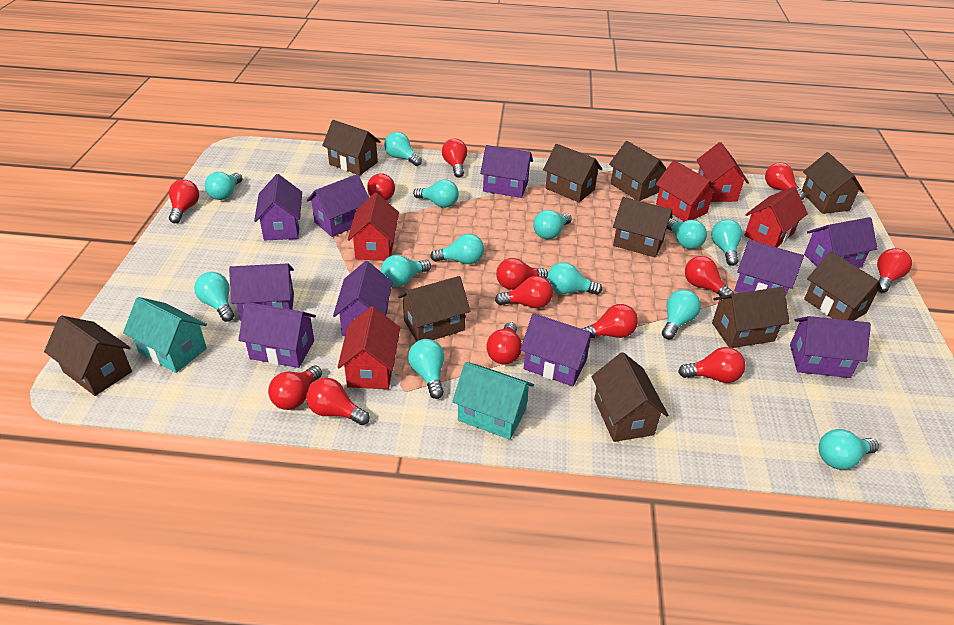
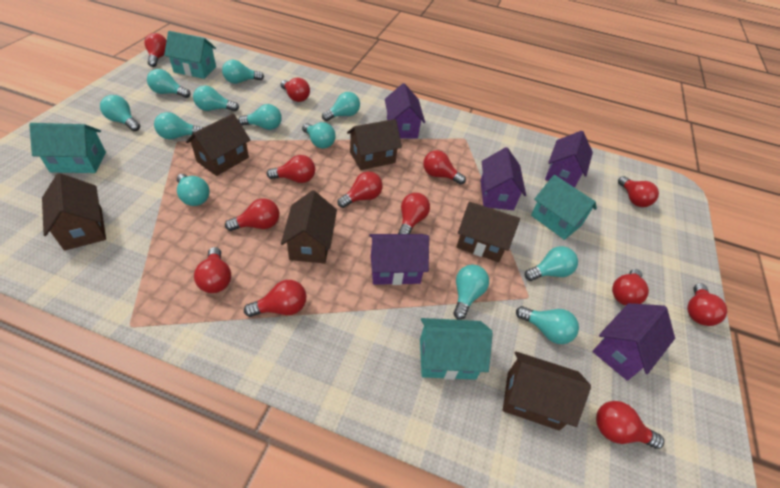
brown house: 10 -> 6
purple house: 10 -> 5
red house: 5 -> 0
turquoise house: 2 -> 4
turquoise light bulb: 13 -> 12

